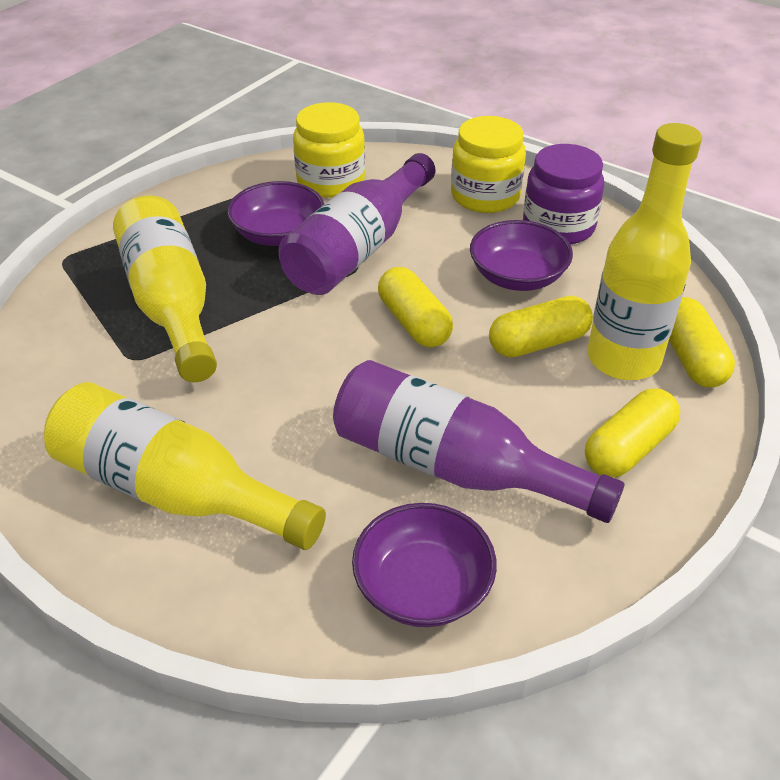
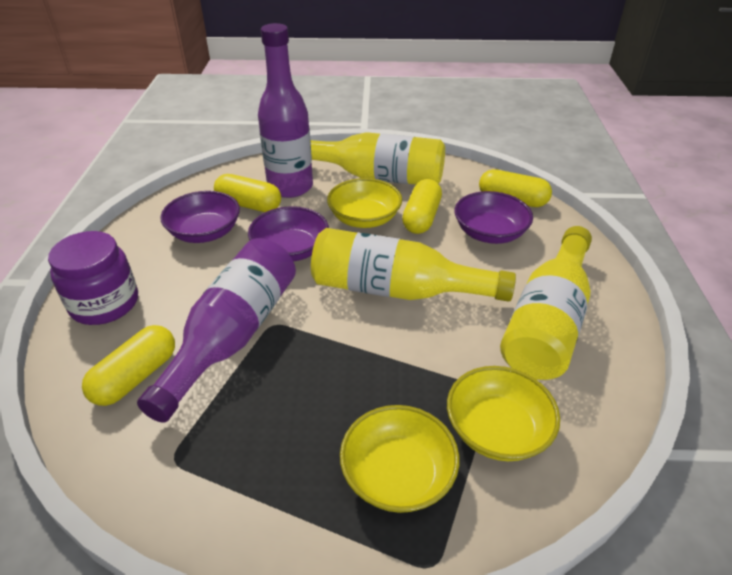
yellow bowl: 0 -> 3
yellow jar: 2 -> 0

